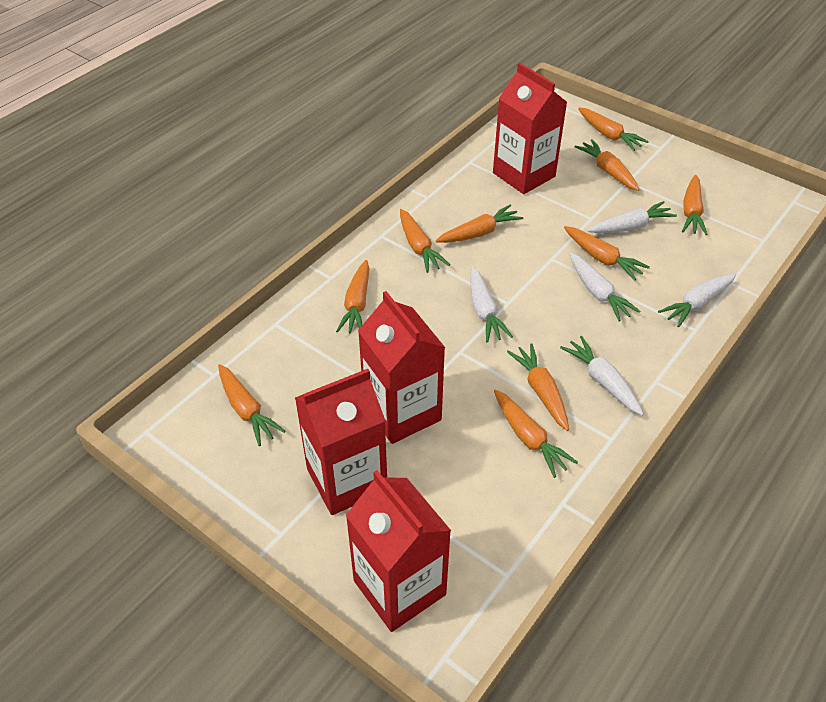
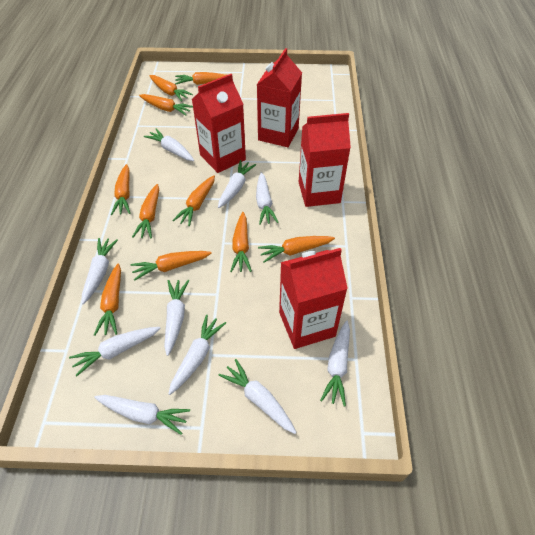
white carrot: 5 -> 10

